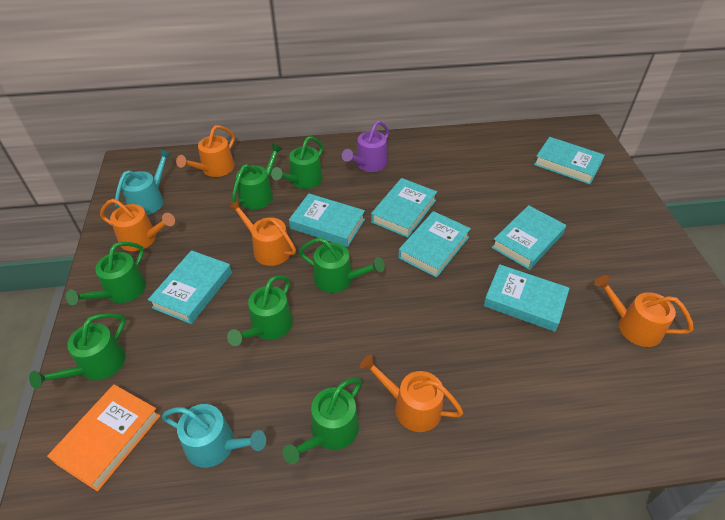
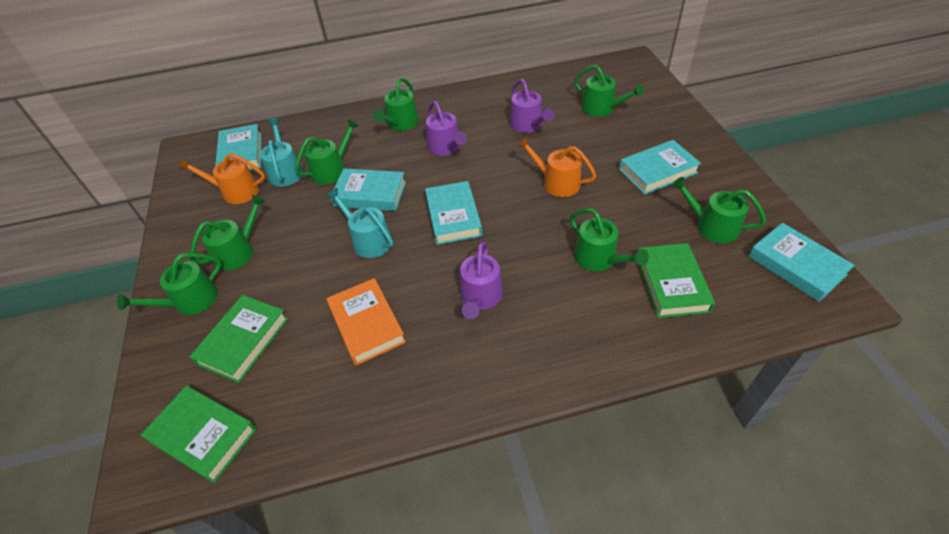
green book: 0 -> 3
orange watering can: 5 -> 2
purple watering can: 1 -> 3
turquoise book: 7 -> 5

